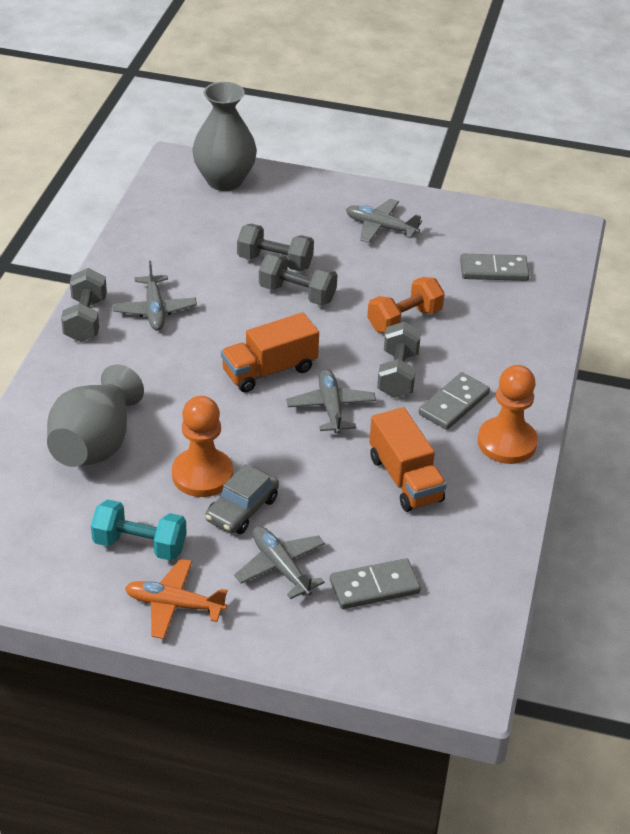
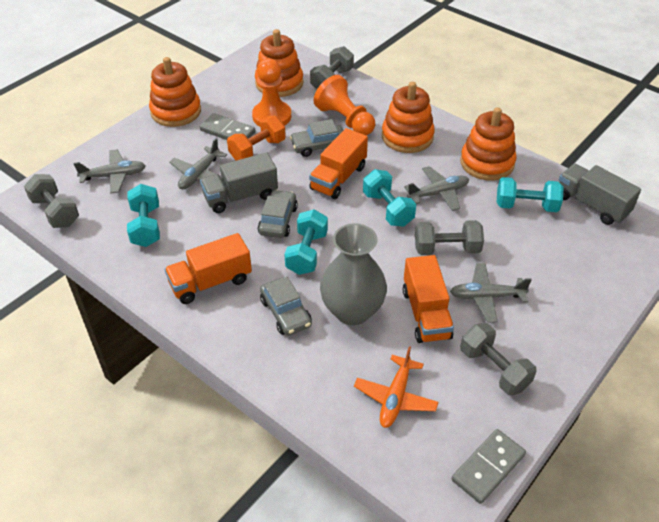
grey car: 1 -> 3
grey domino: 3 -> 2
grey truck: 0 -> 2
grey vase: 2 -> 1
orange stacking toy: 0 -> 4
orange truck: 2 -> 3
turquoise dumbbell: 1 -> 4

